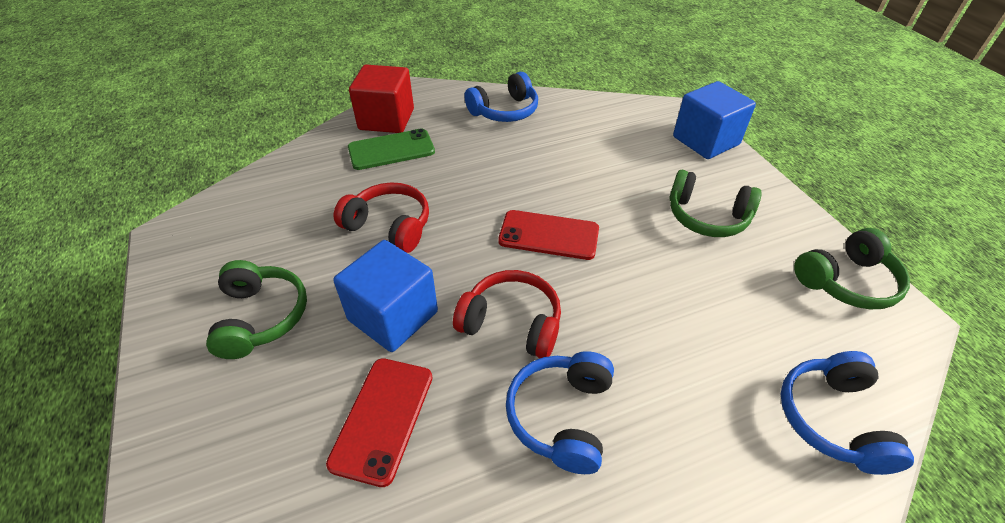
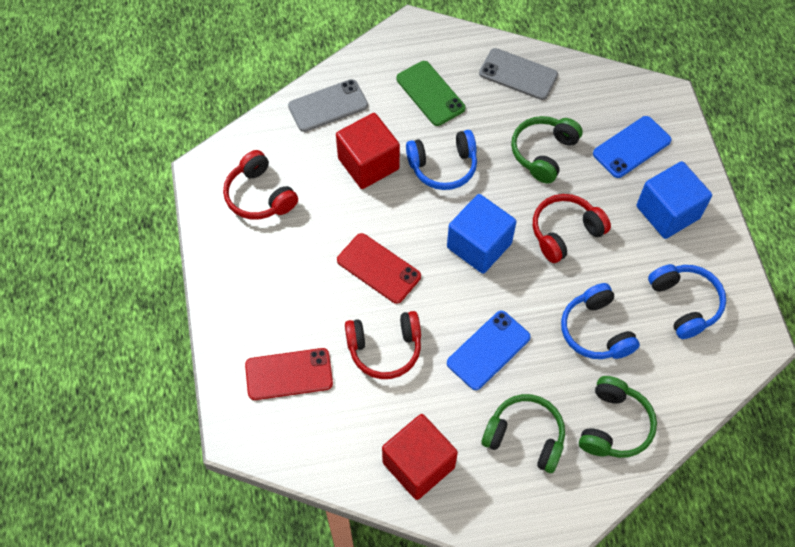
blue phone: 0 -> 2
grey phone: 0 -> 2
red cube: 1 -> 2
red headphones: 2 -> 3

